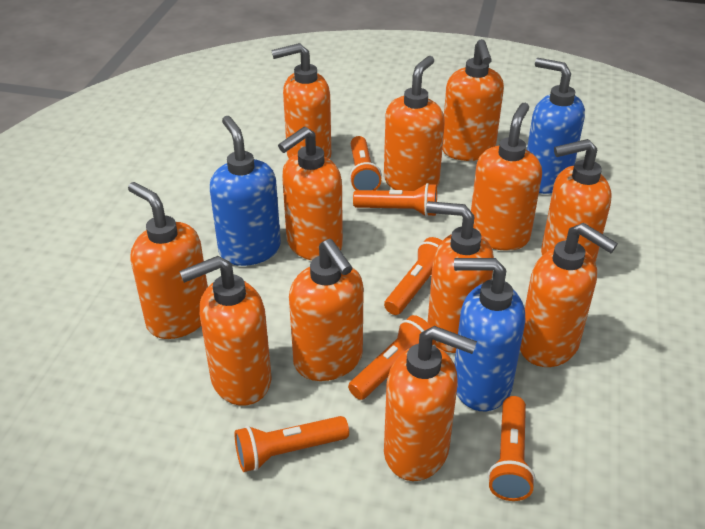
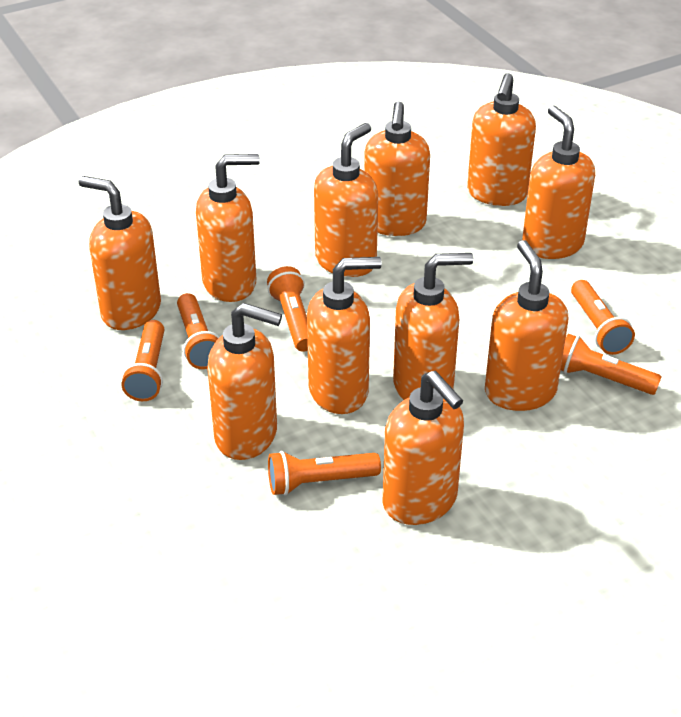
blue soap dispenser: 3 -> 0
orange soap dispenser: 12 -> 11

